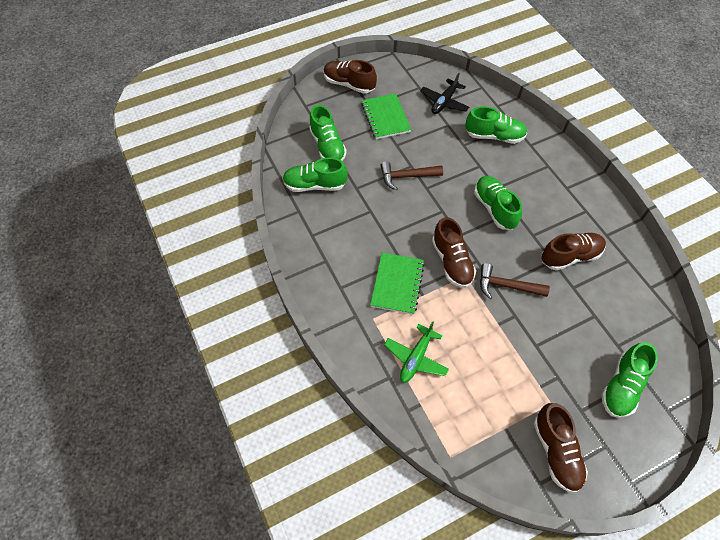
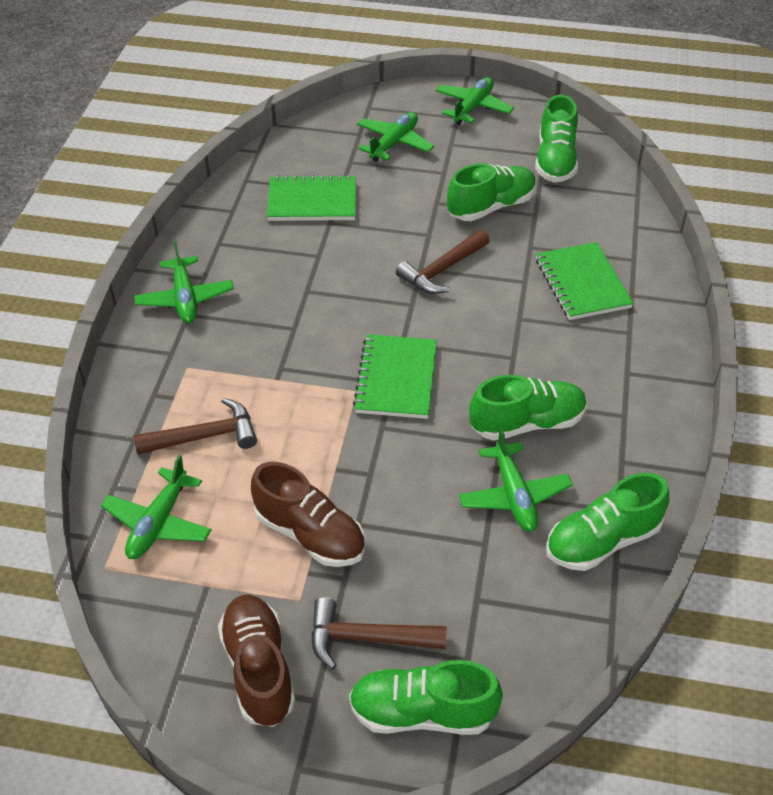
black plane: 1 -> 0
brown hammer: 2 -> 3
brown shoe: 4 -> 2
green notebook: 2 -> 3
green plane: 1 -> 5

